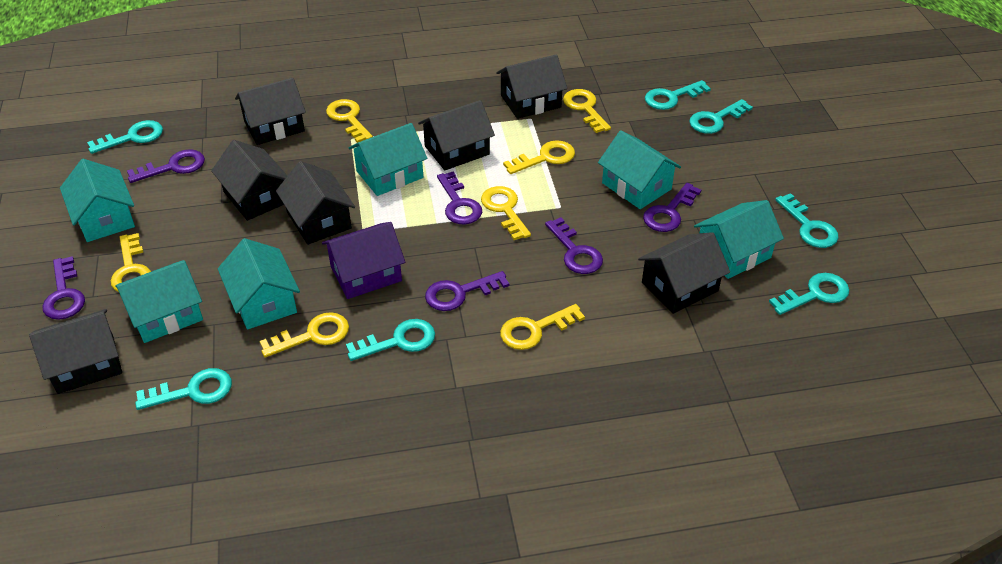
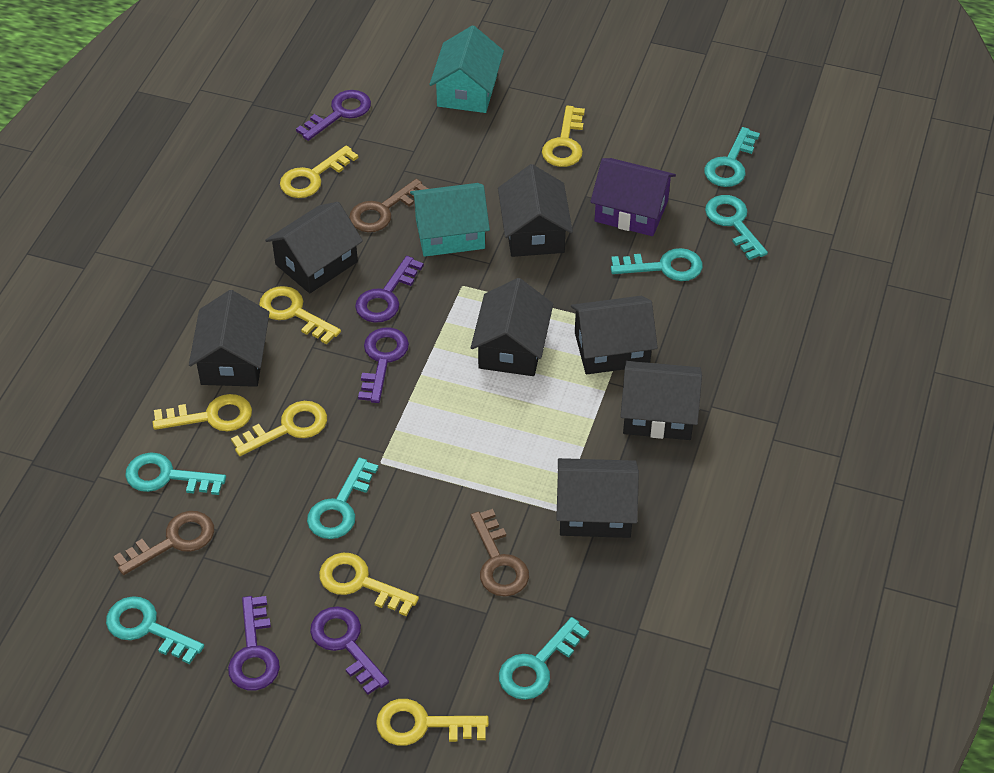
brown key: 0 -> 3
purple key: 6 -> 5
turquoise house: 6 -> 2

